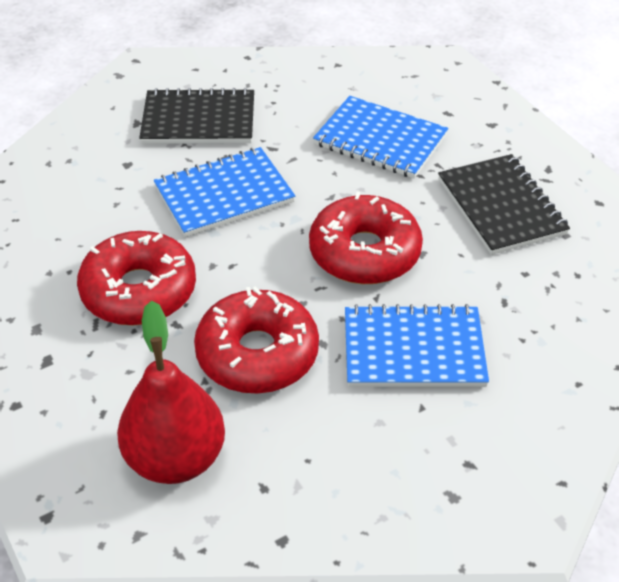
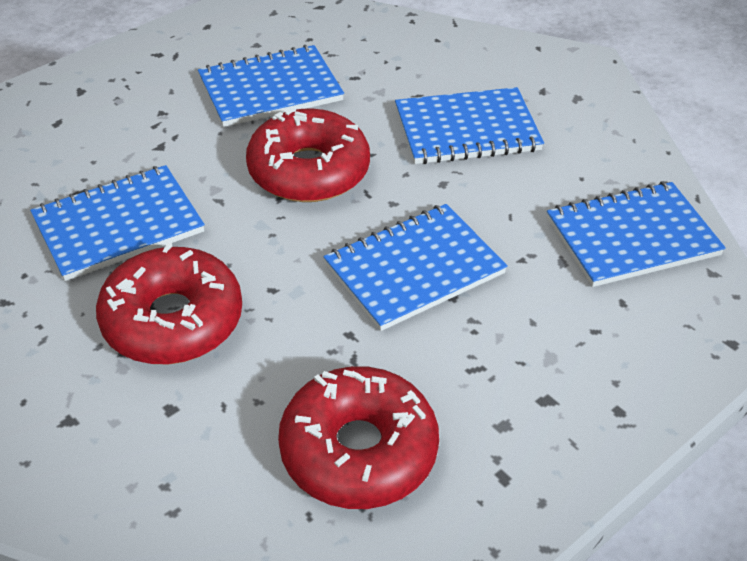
black notebook: 2 -> 0
blue notebook: 3 -> 5
red pear: 1 -> 0

